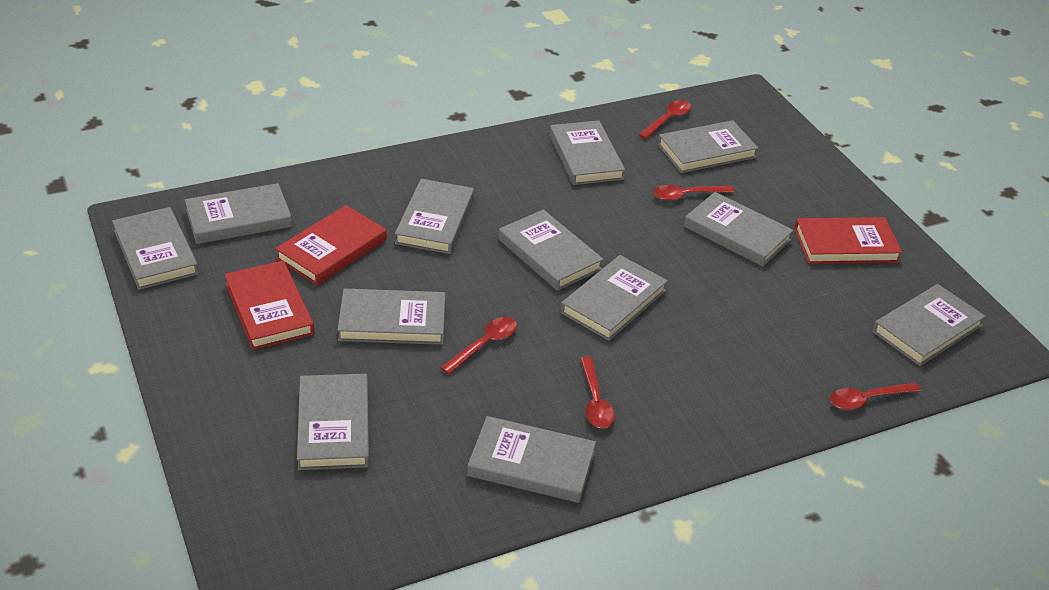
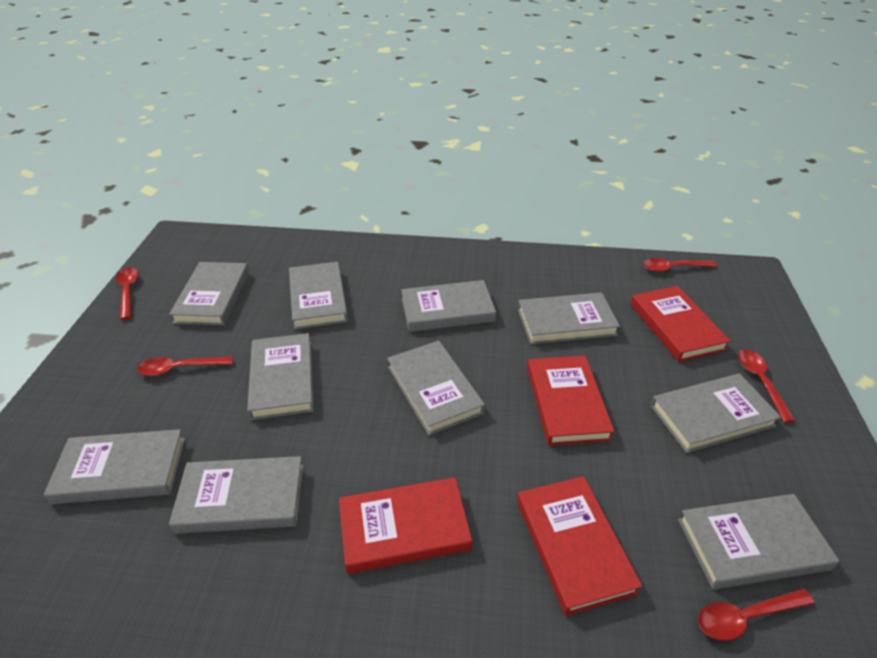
grey book: 12 -> 10
red book: 3 -> 4

